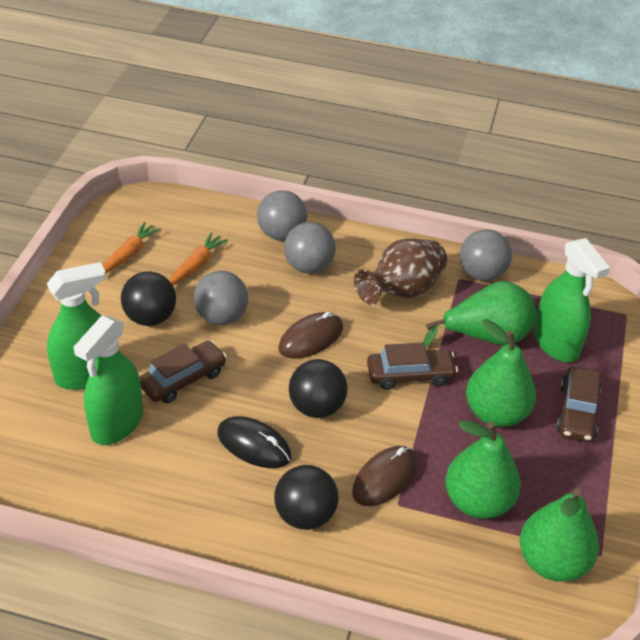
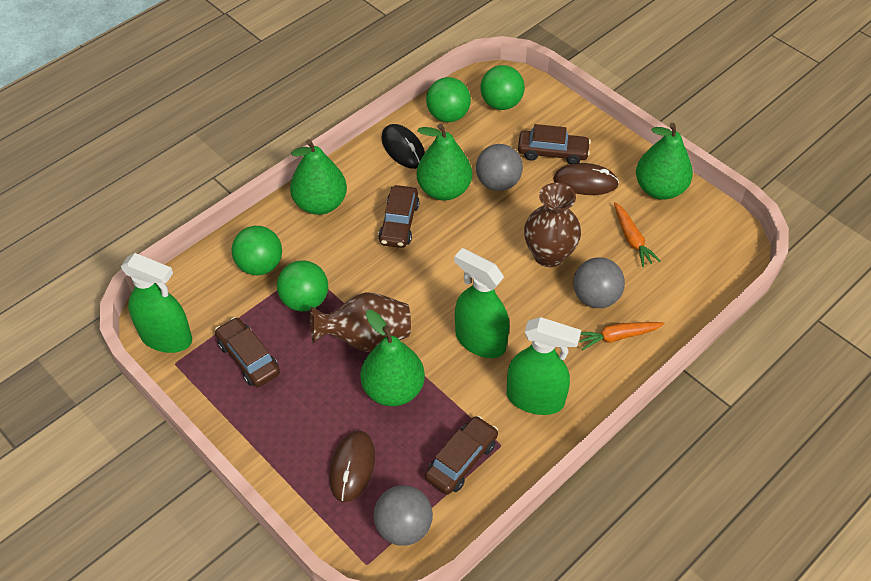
black ball: 3 -> 0
brown car: 3 -> 4
brown vase: 1 -> 2
green ball: 0 -> 4
grey ball: 4 -> 3

